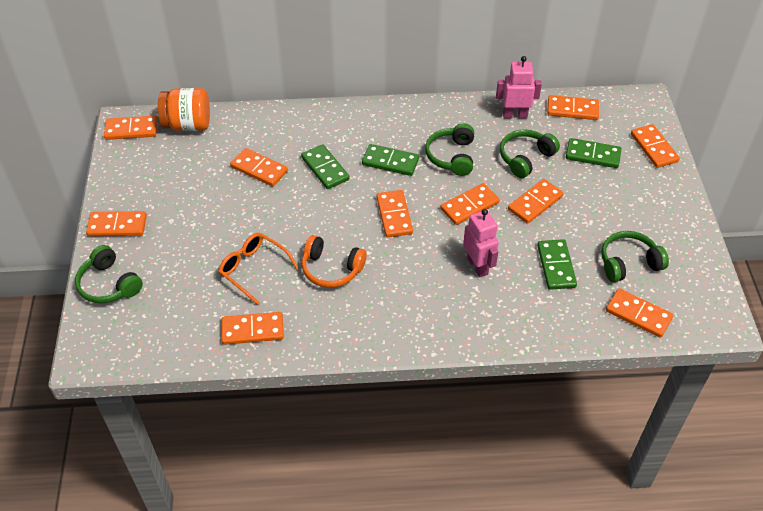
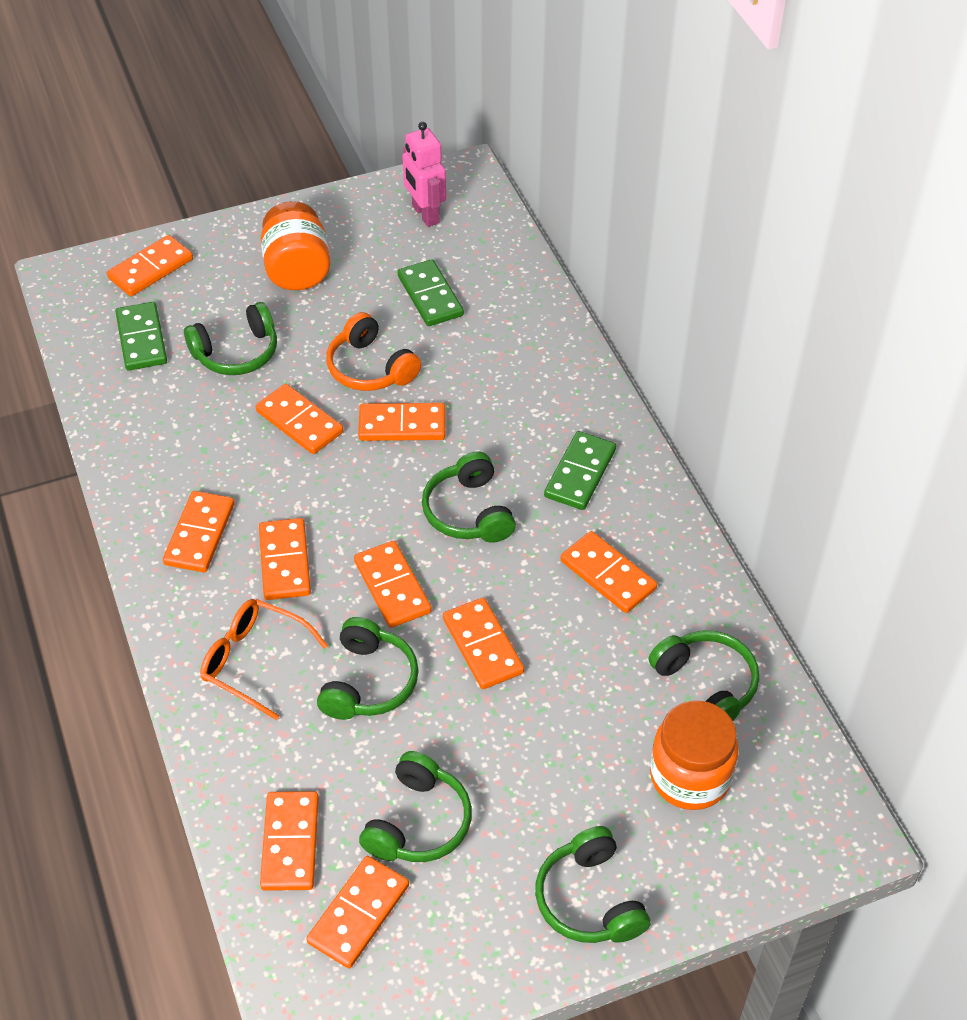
green domino: 4 -> 3
green headphones: 4 -> 6
orange jar: 1 -> 2
pink robot: 2 -> 1

